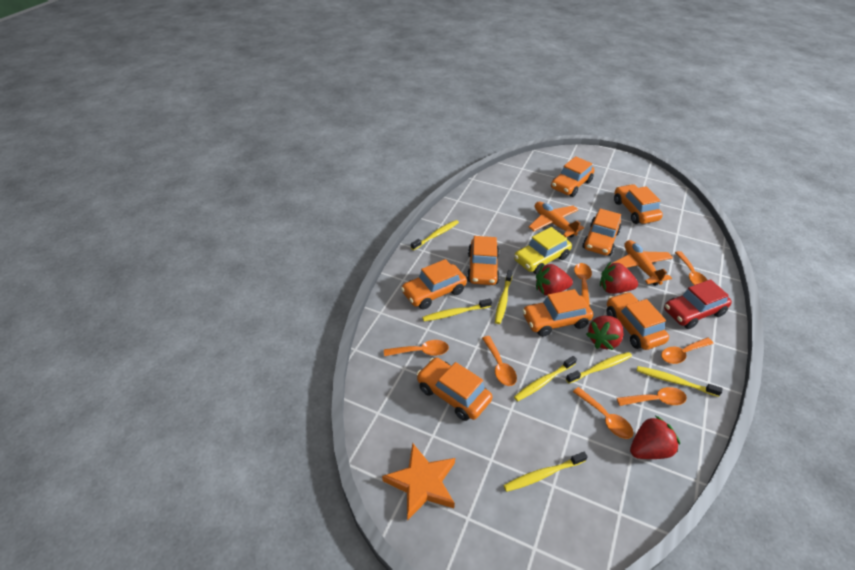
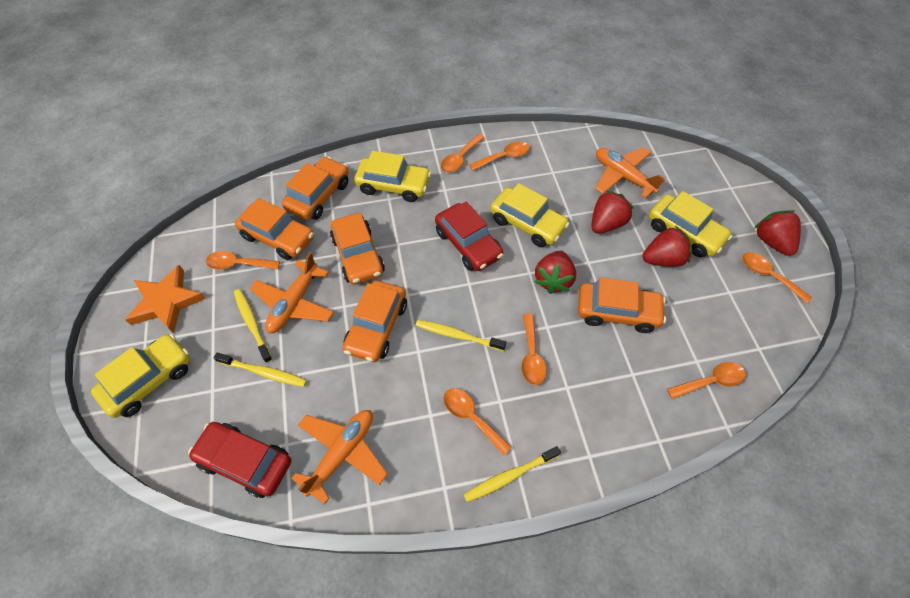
orange car: 8 -> 5
orange plane: 2 -> 3
red car: 1 -> 2
yellow car: 1 -> 4
yellow toothbrush: 7 -> 4

